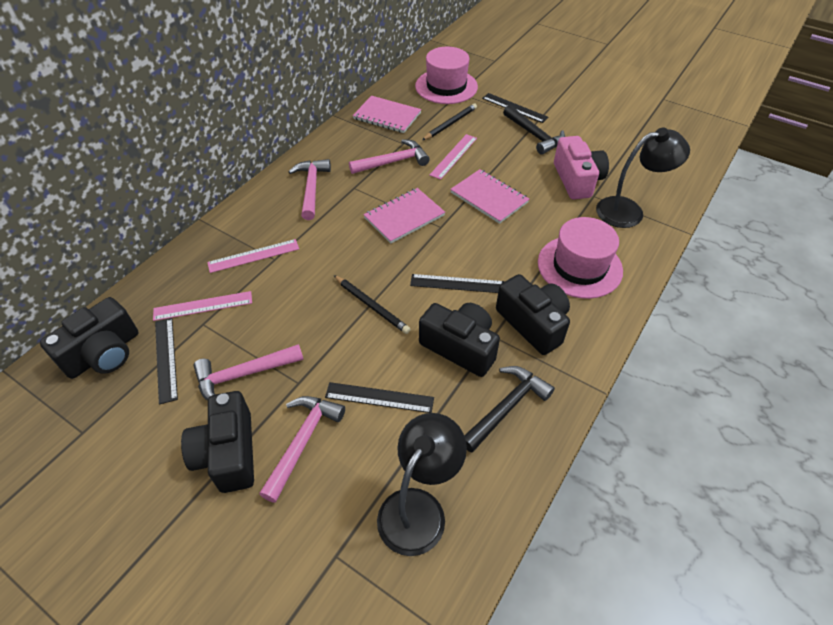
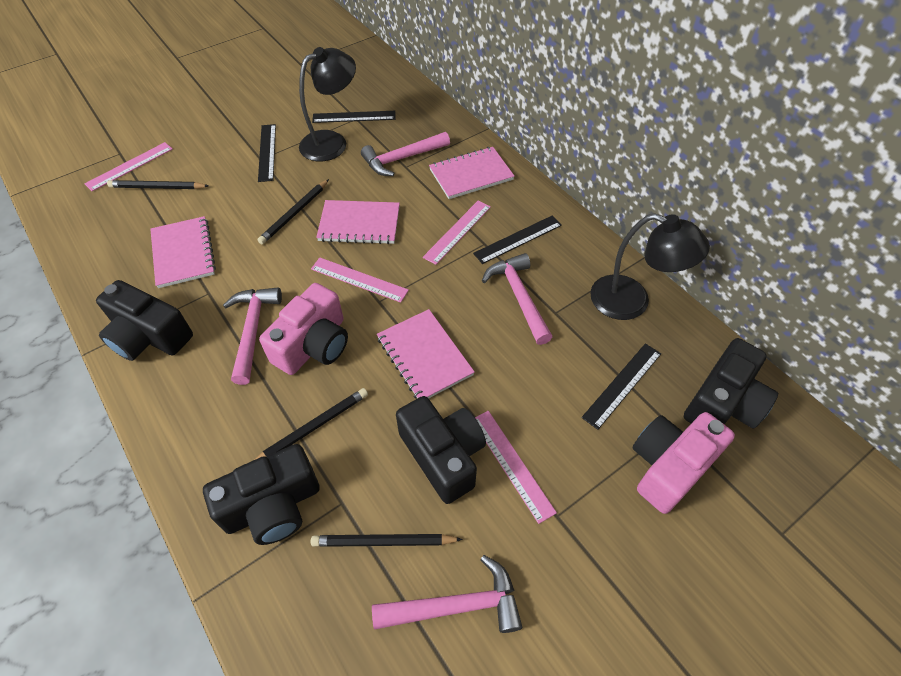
black hammer: 2 -> 0
black pencil: 2 -> 4
pink camera: 1 -> 2
pink hat: 2 -> 0
pink notebook: 3 -> 4
pink ruler: 3 -> 4

